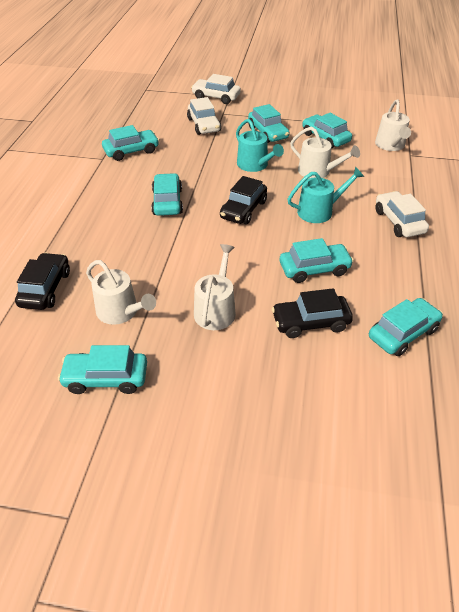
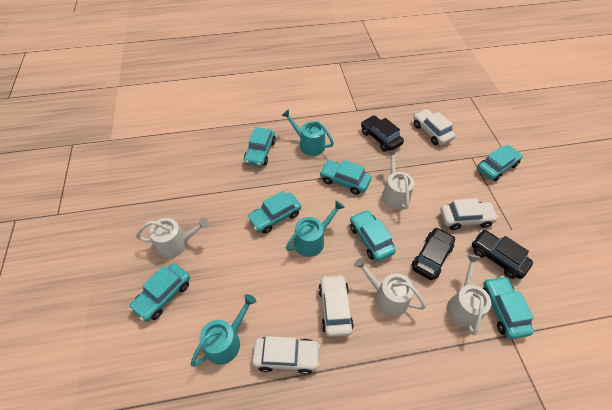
turquoise watering can: 2 -> 3
white car: 3 -> 4

